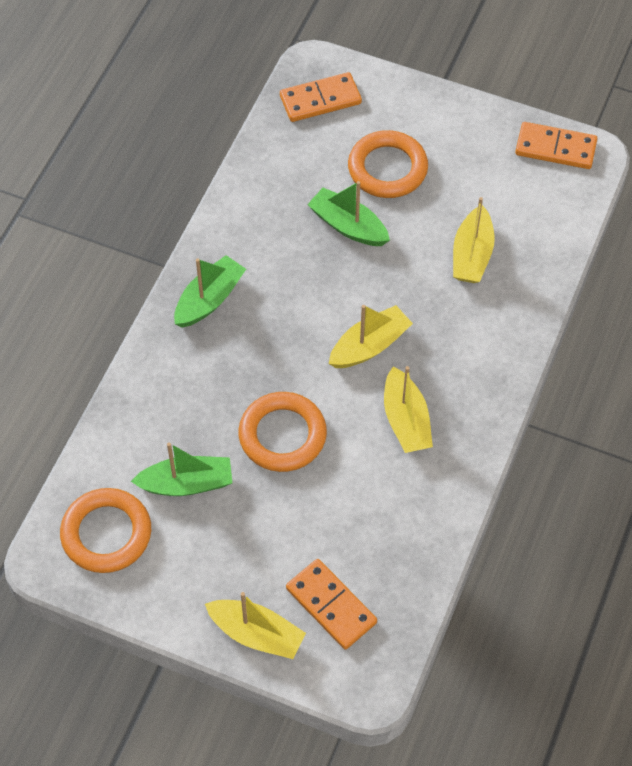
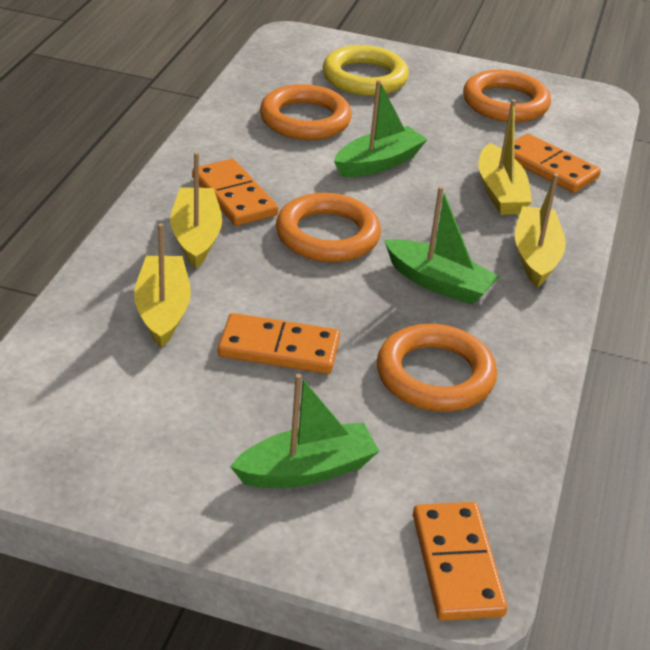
orange domino: 3 -> 4
orange ring: 3 -> 4
yellow ring: 0 -> 1

